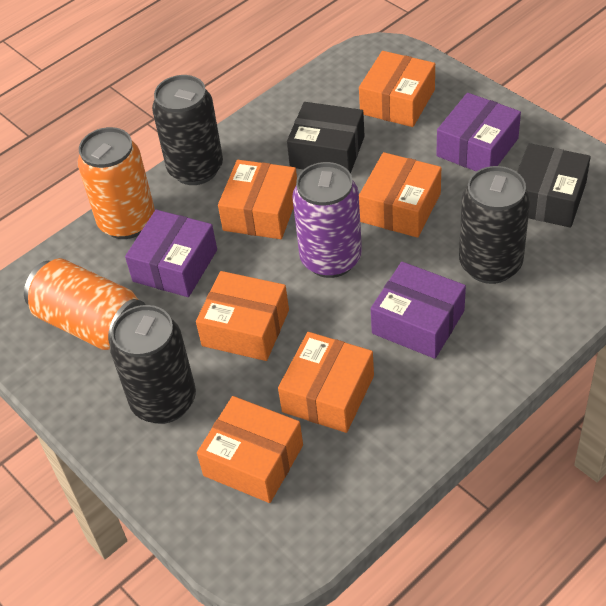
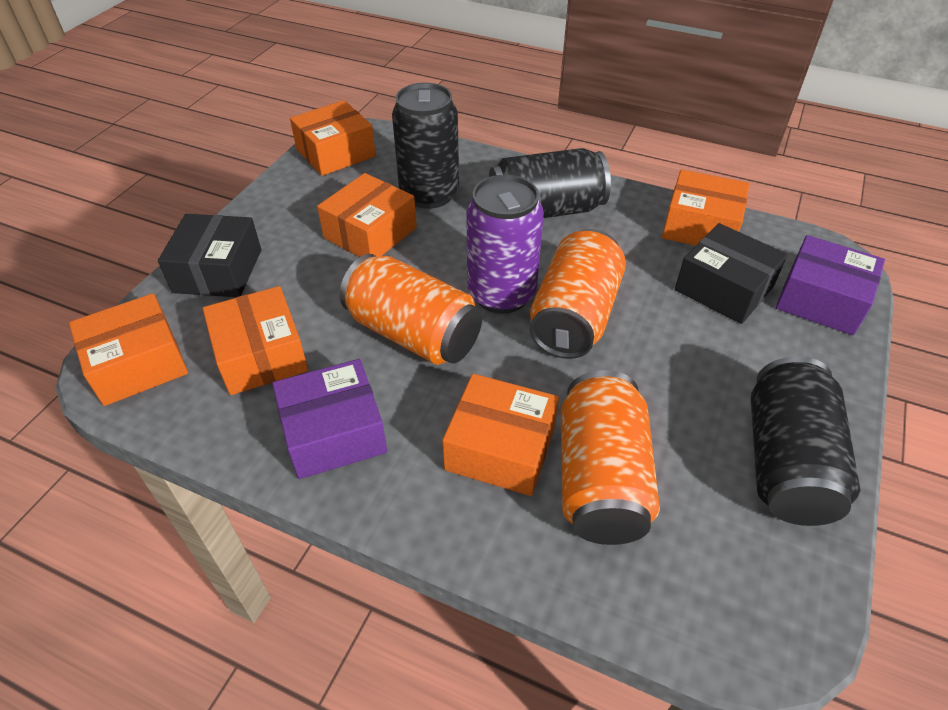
orange can: 2 -> 3
purple box: 3 -> 2

